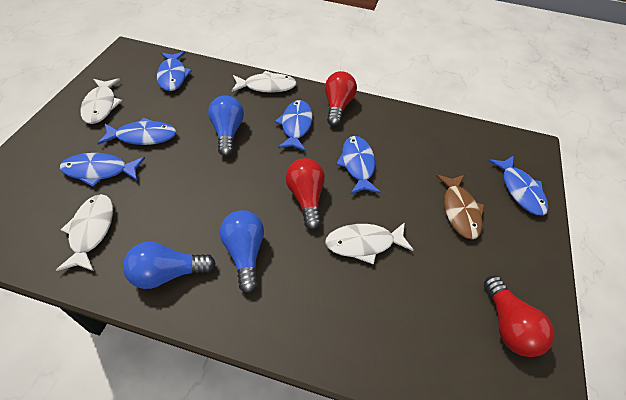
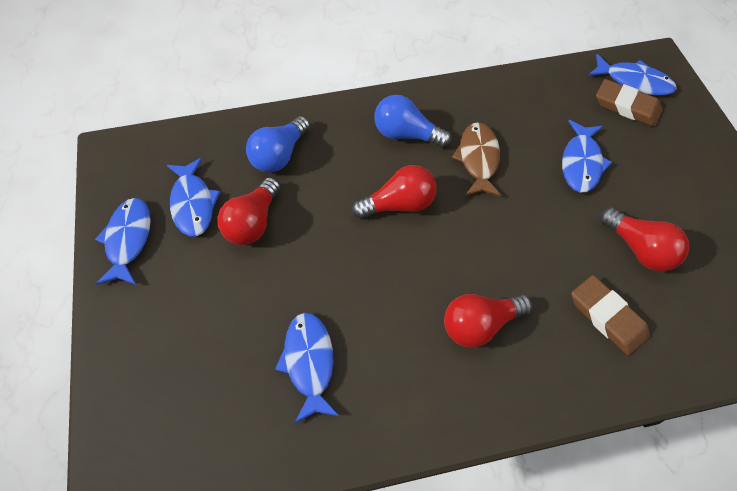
blue fish: 6 -> 5
blue light bulb: 3 -> 2
brown eraser: 0 -> 2
red light bulb: 3 -> 4
white fish: 4 -> 0

